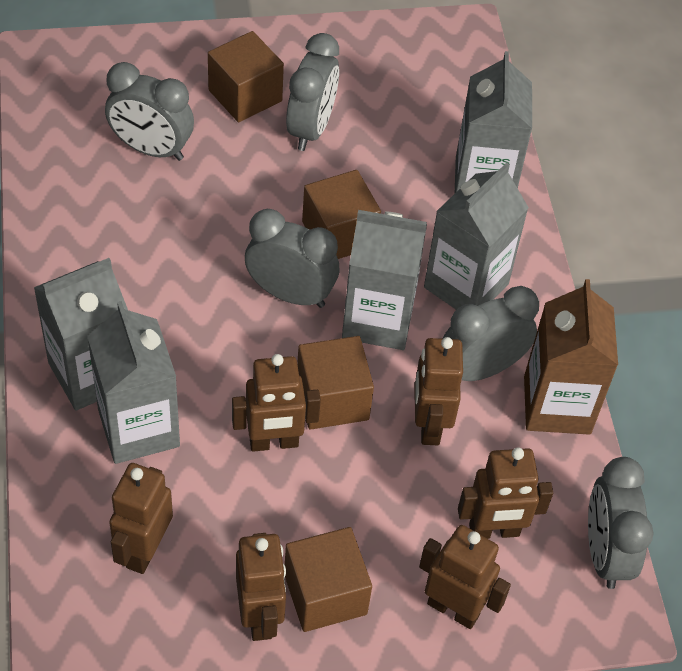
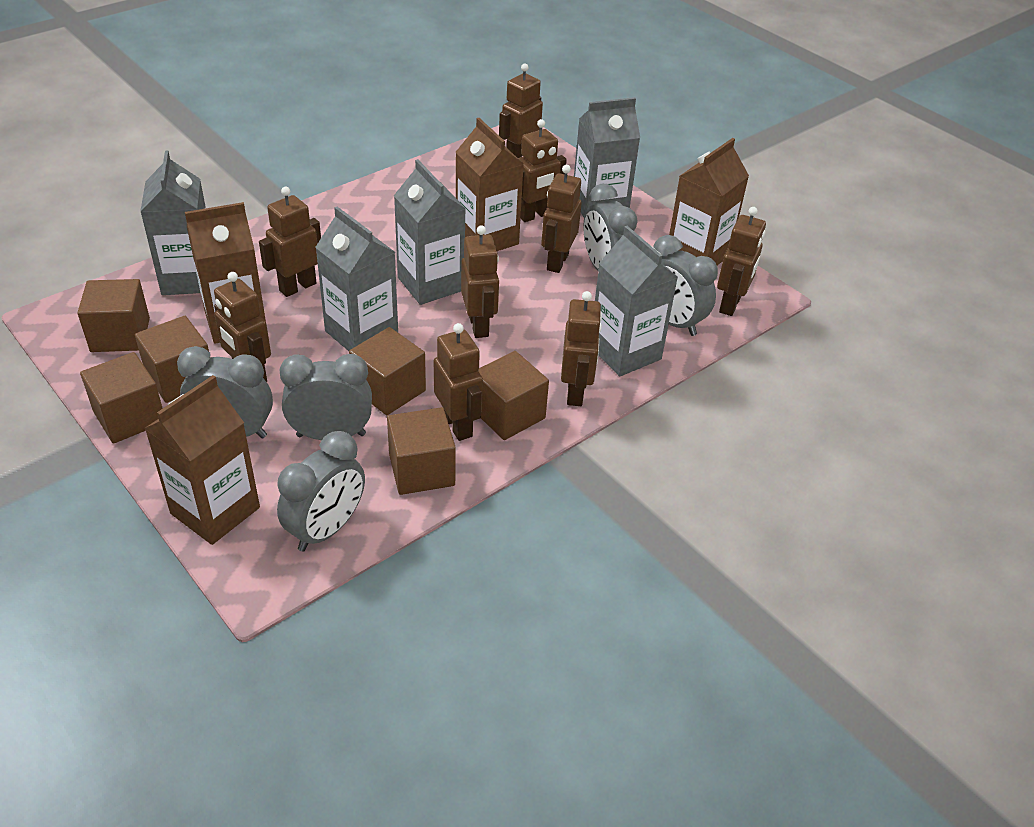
brown carton: 1 -> 4
brown cube: 4 -> 6
brown robot: 6 -> 9

